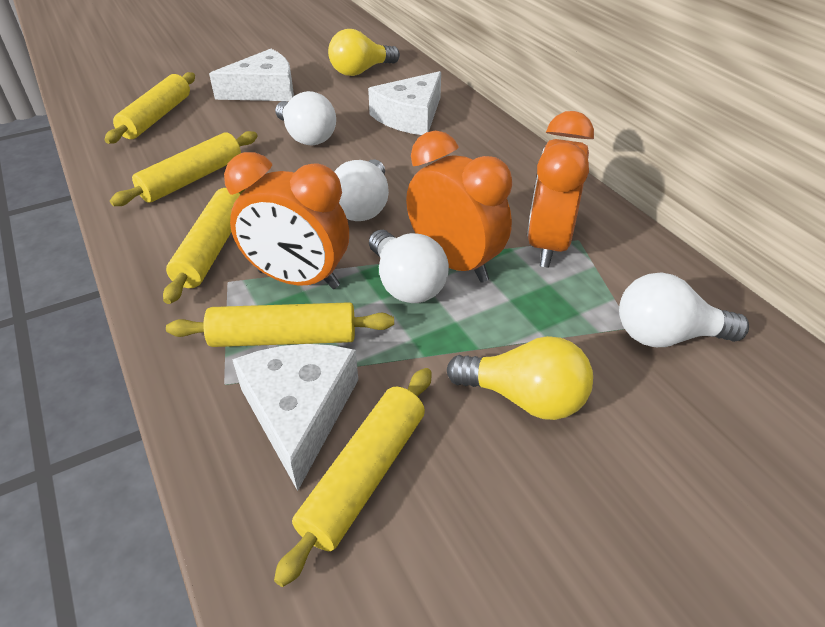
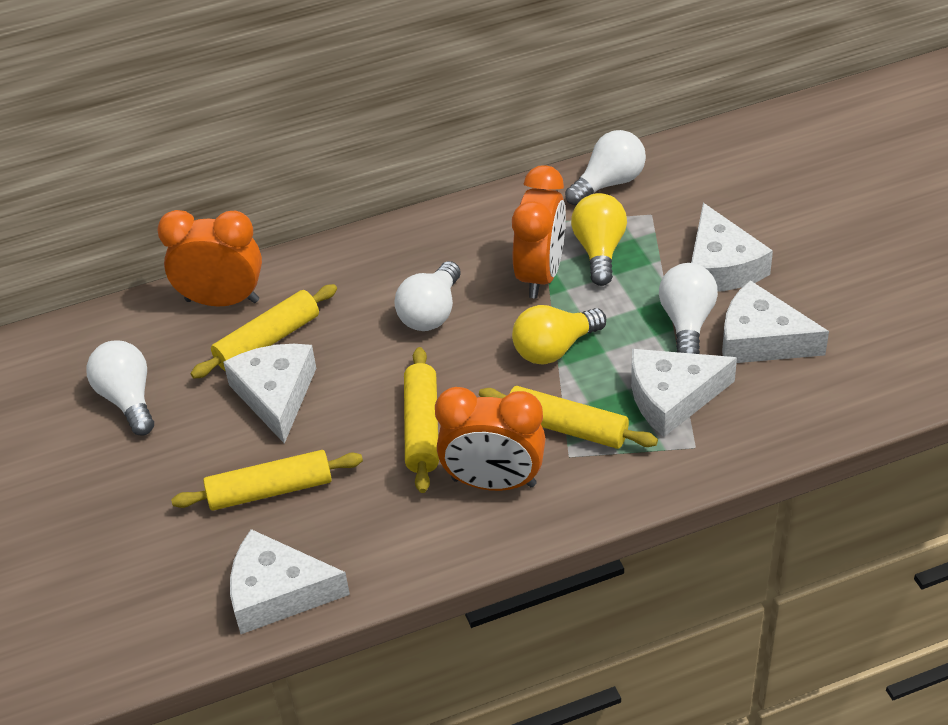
white cheese: 3 -> 5
yellow rolling pin: 5 -> 4

